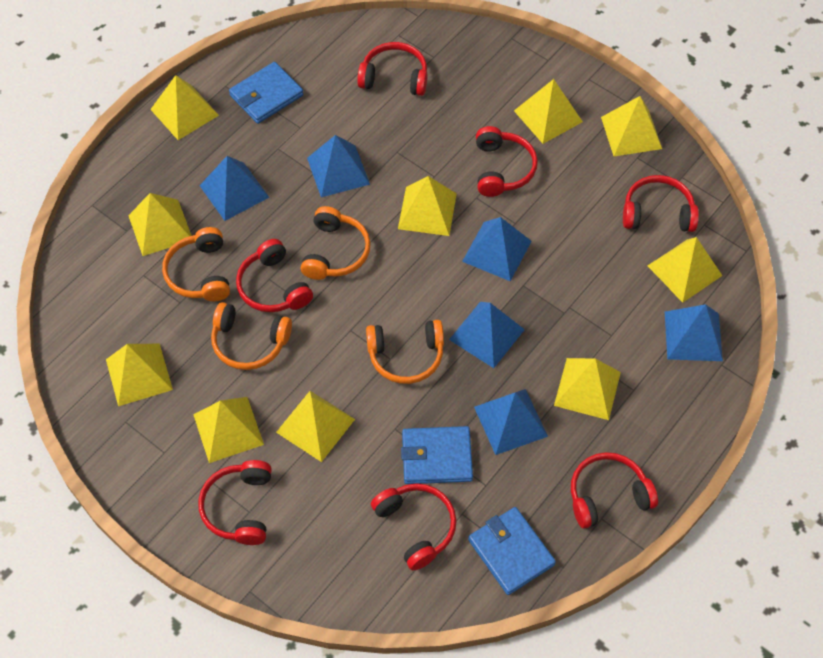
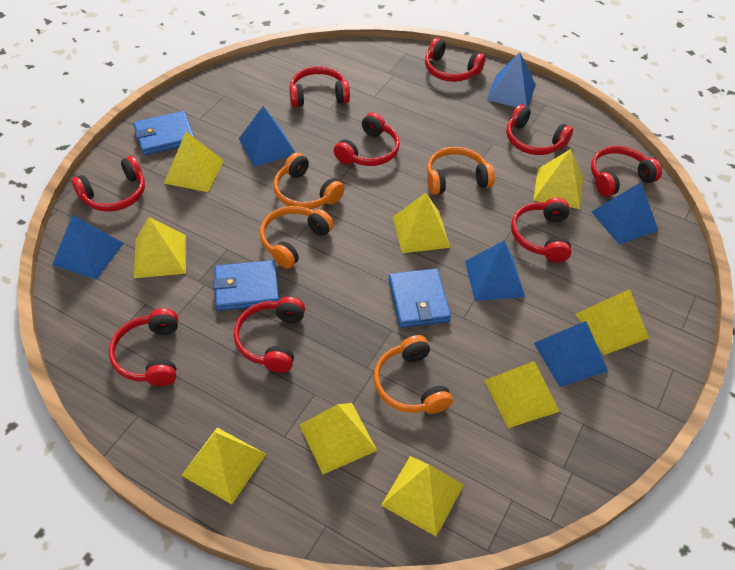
red headphones: 7 -> 9
yellow pyramid: 10 -> 9

